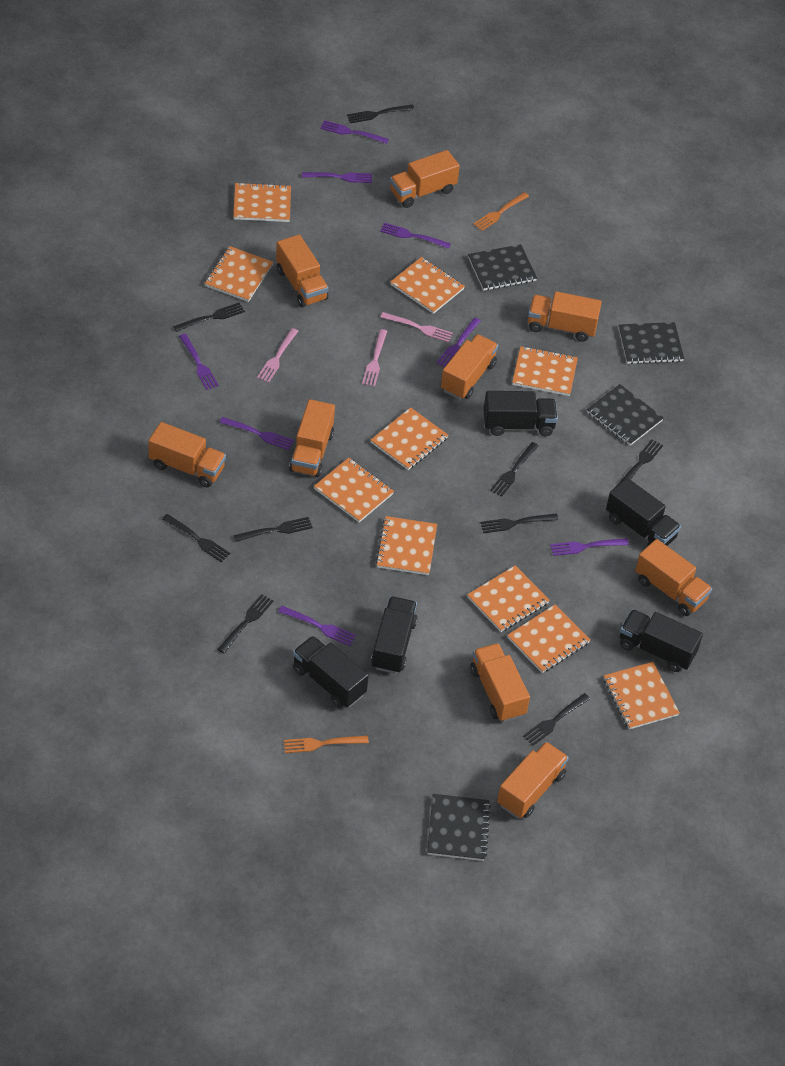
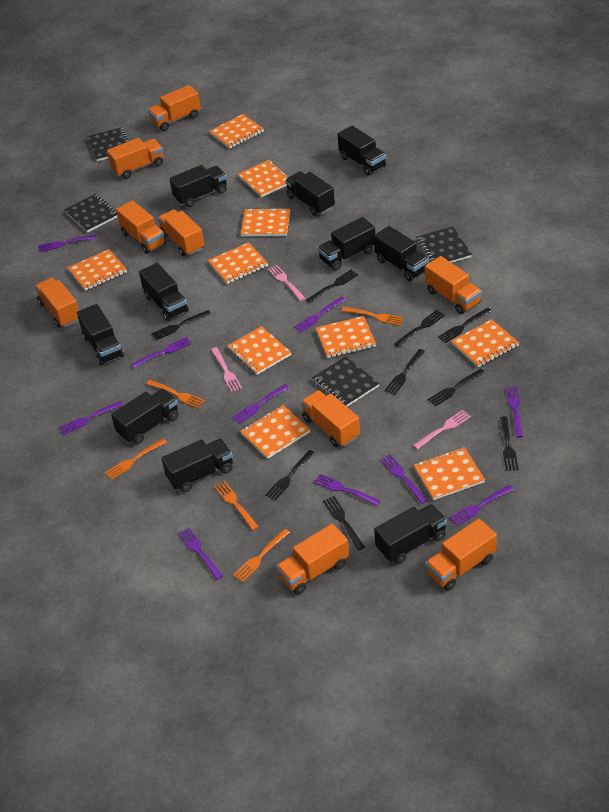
black truck: 5 -> 10
orange fork: 2 -> 5
purple fork: 8 -> 10

